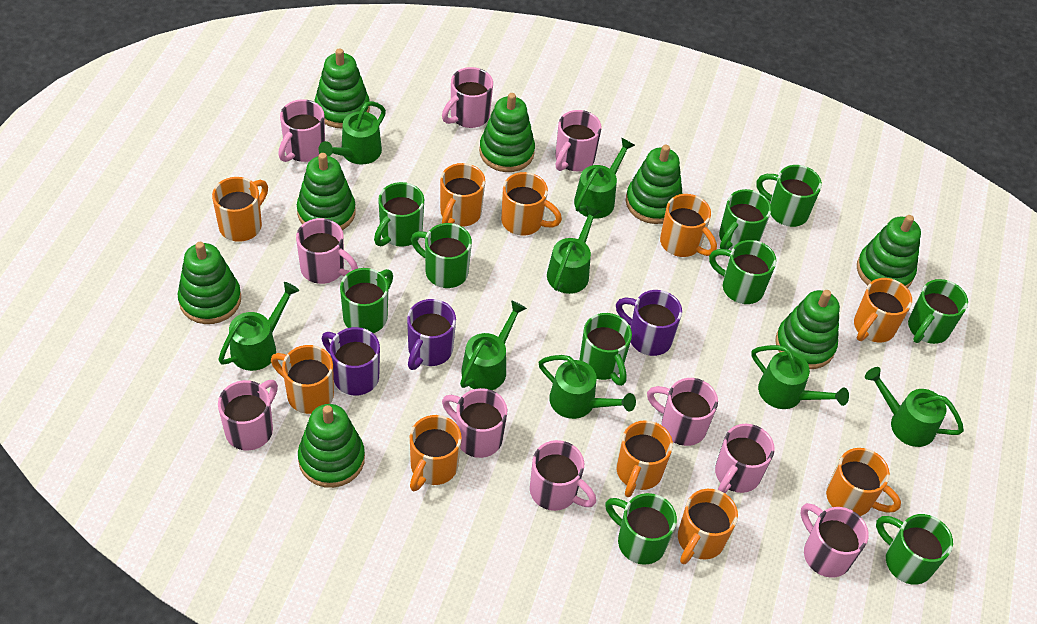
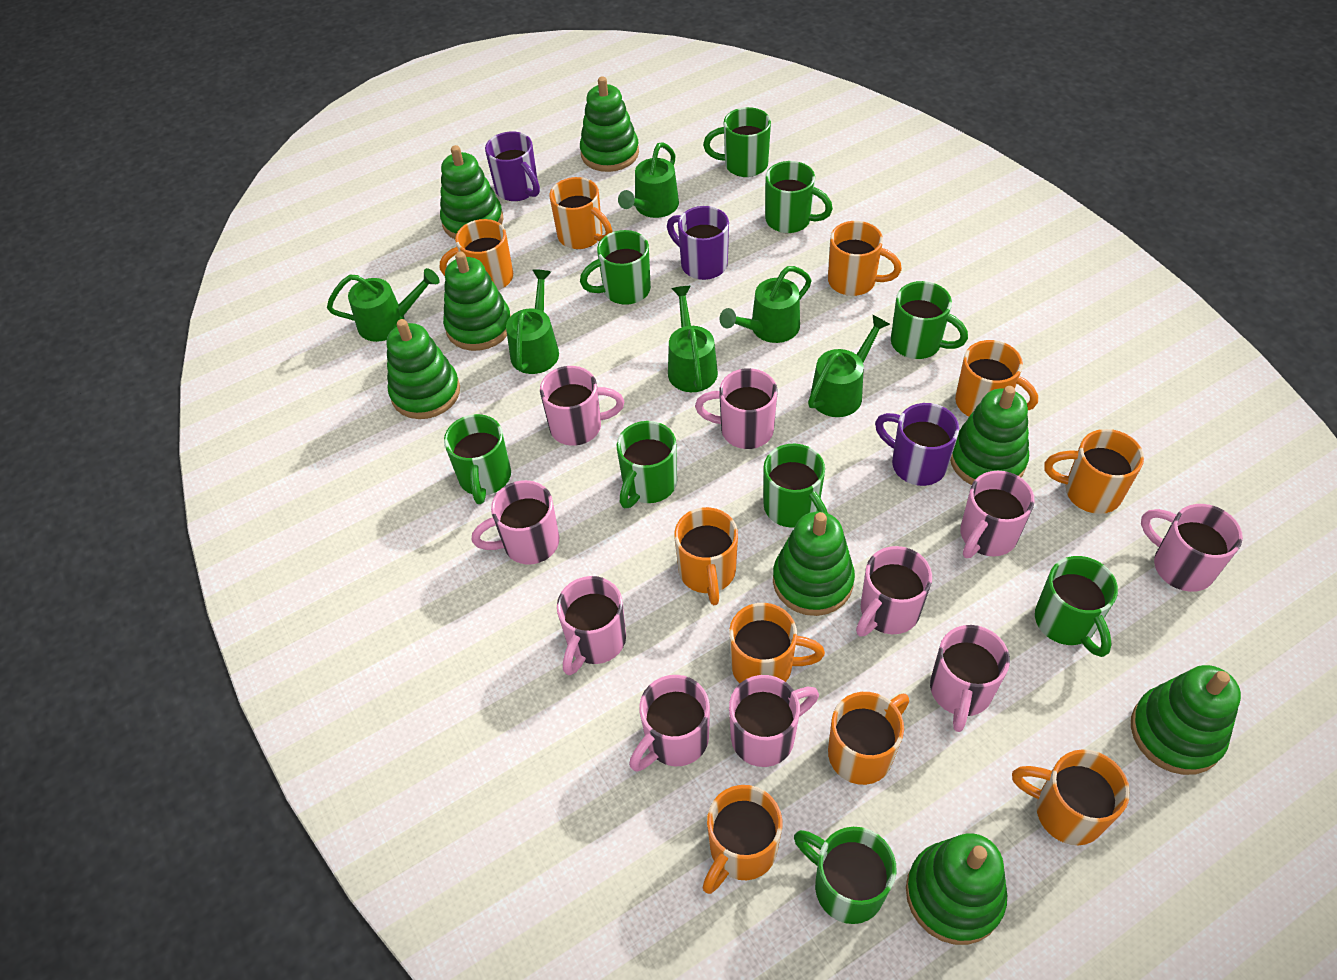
green mug: 10 -> 9
green watering can: 8 -> 6

